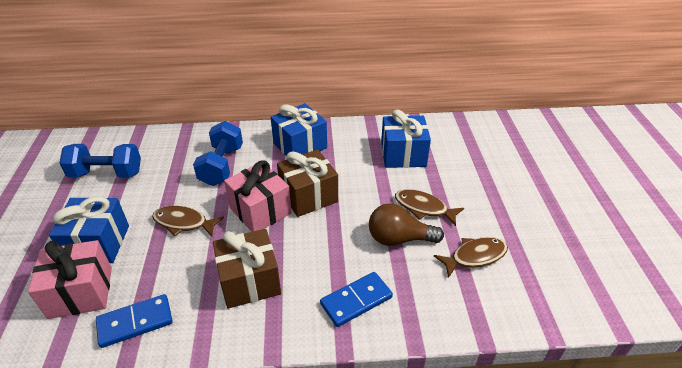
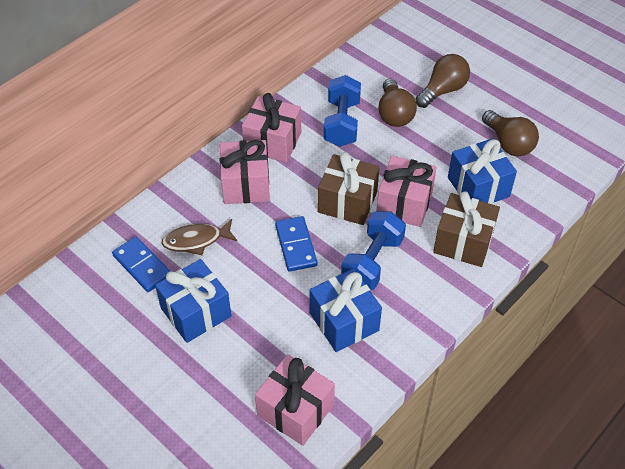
brown fish: 3 -> 1
brown light bulb: 1 -> 3
pink gift: 2 -> 4

